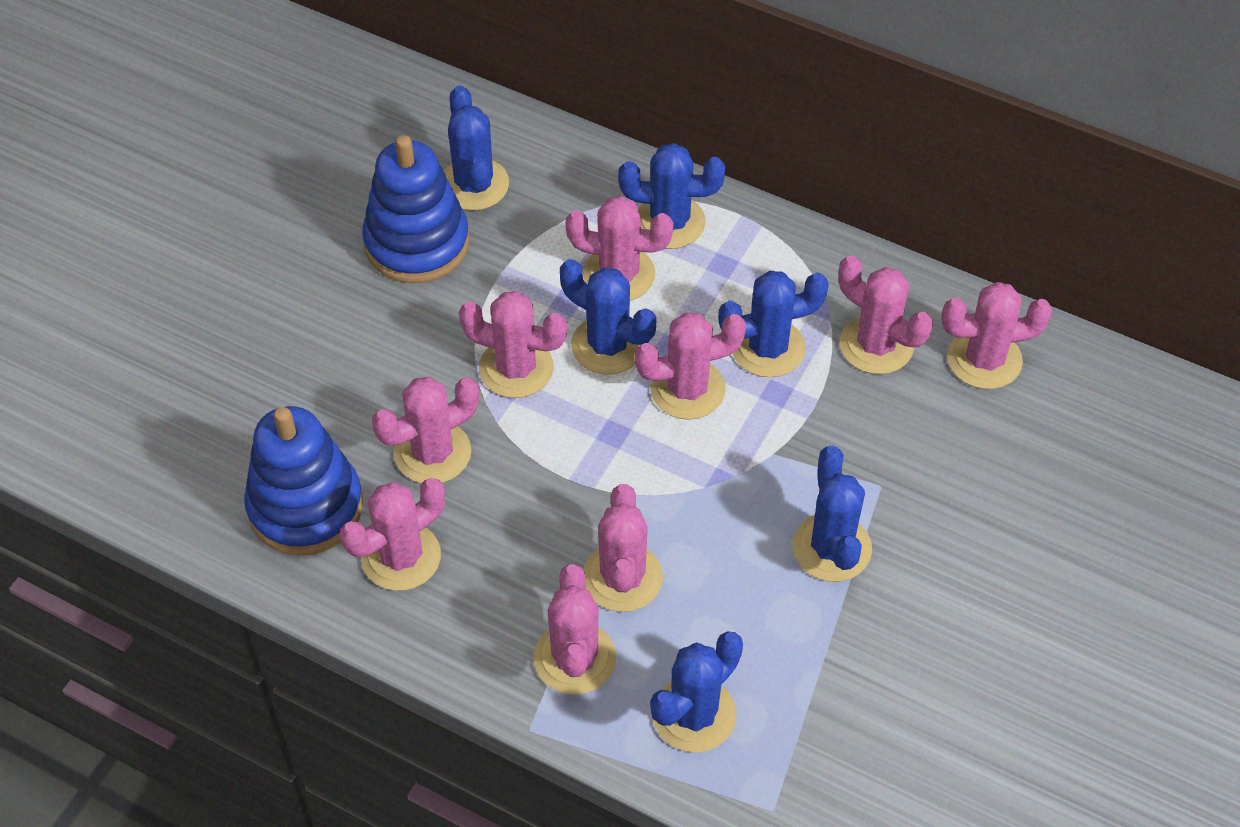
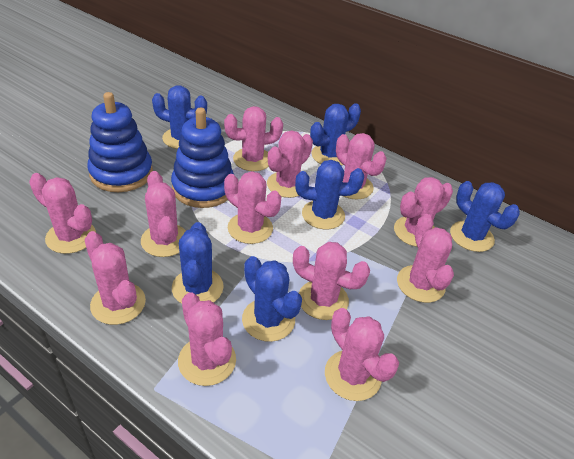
pink cactus: 9 -> 12

